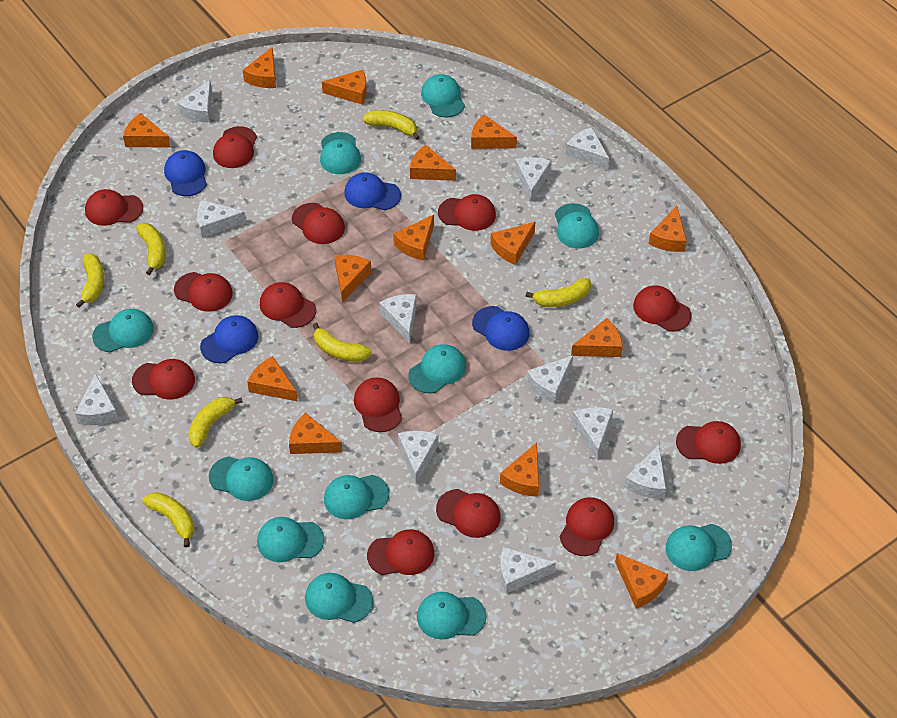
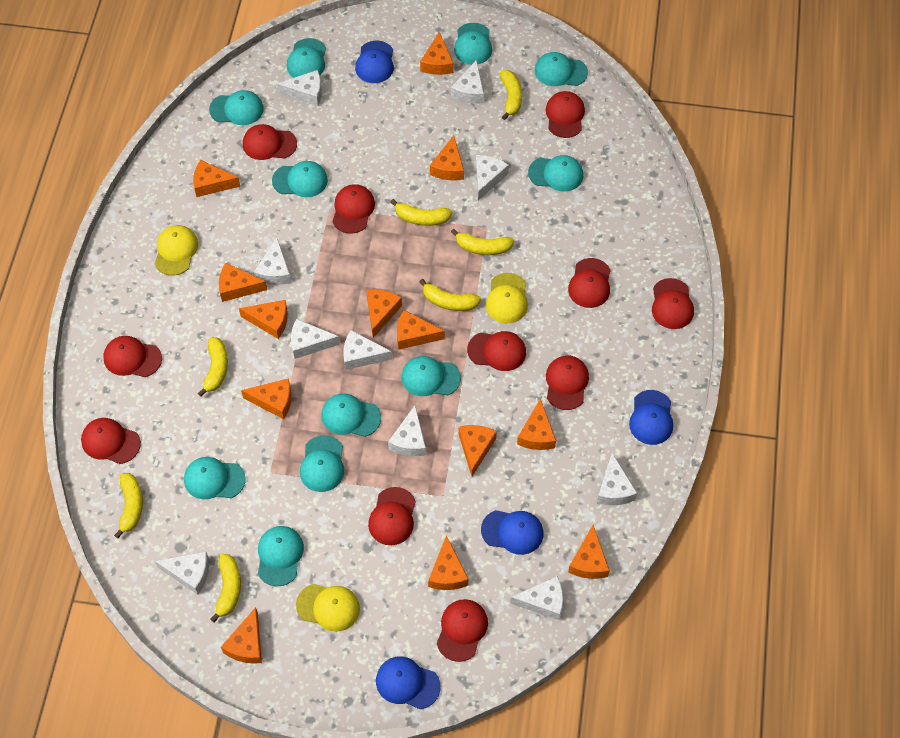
orange cheese: 14 -> 13
red cap: 13 -> 11
white cheese: 11 -> 10
yellow cap: 0 -> 3

